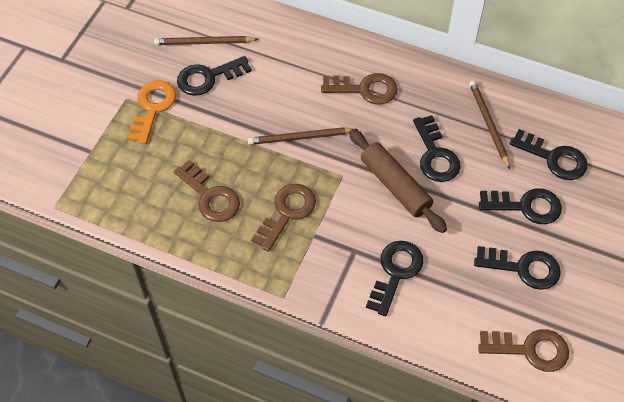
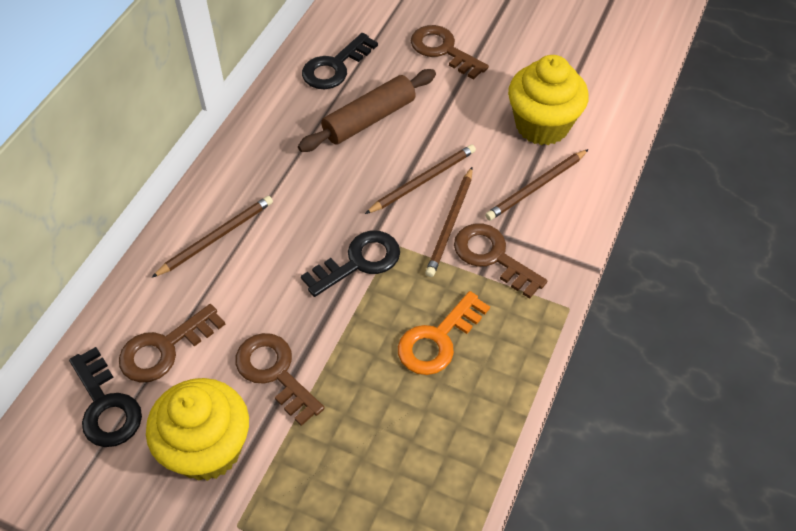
black key: 6 -> 3
brown pencil: 3 -> 4
yellow cupcake: 0 -> 2

